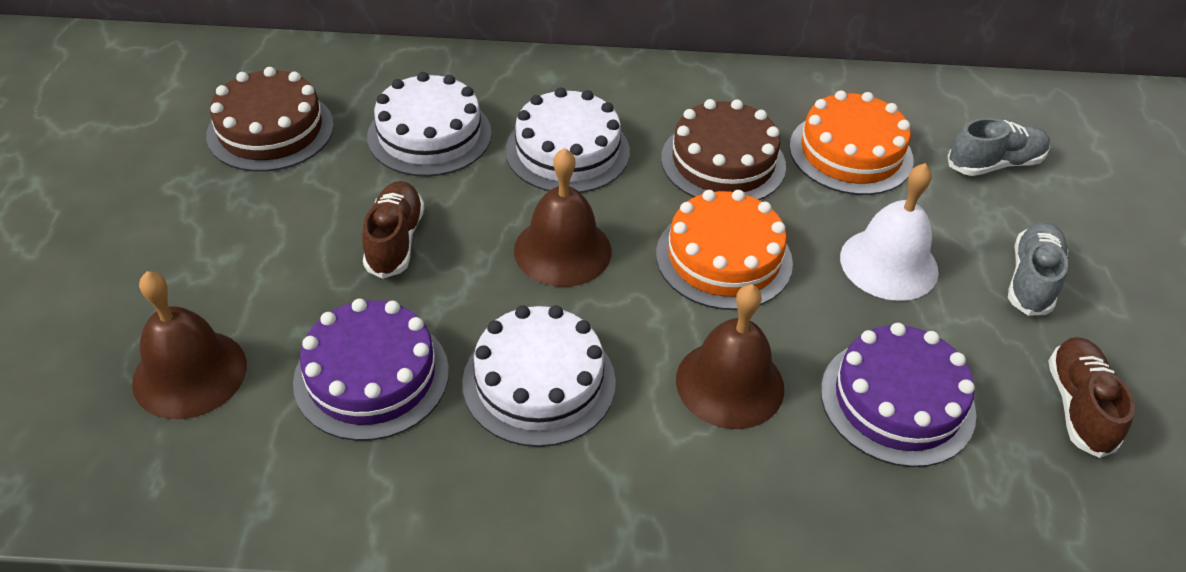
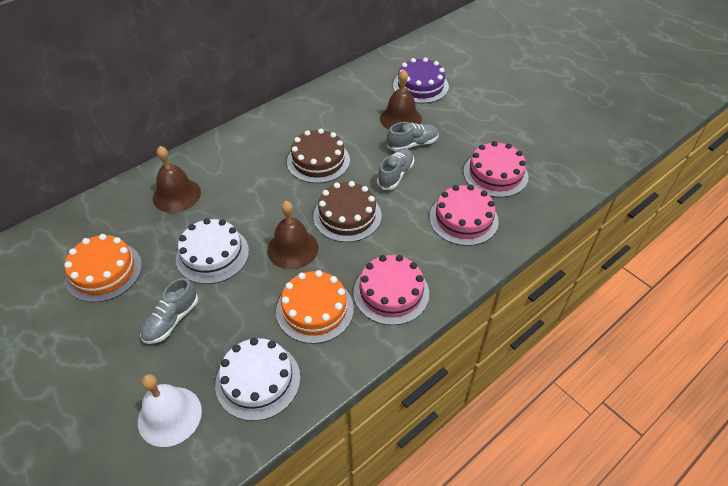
brown shoe: 2 -> 0
grey shoe: 2 -> 3
pink cake: 0 -> 3
purple cake: 2 -> 1
white cake: 3 -> 2

